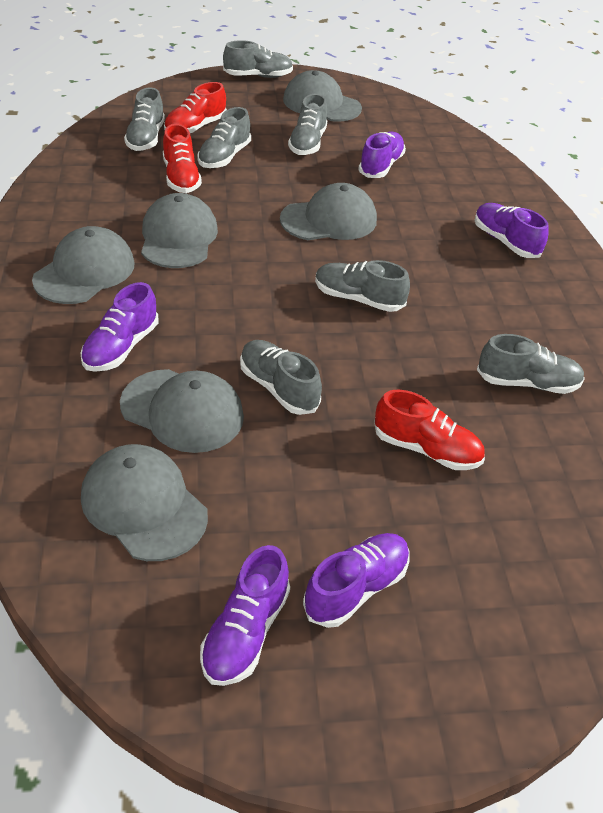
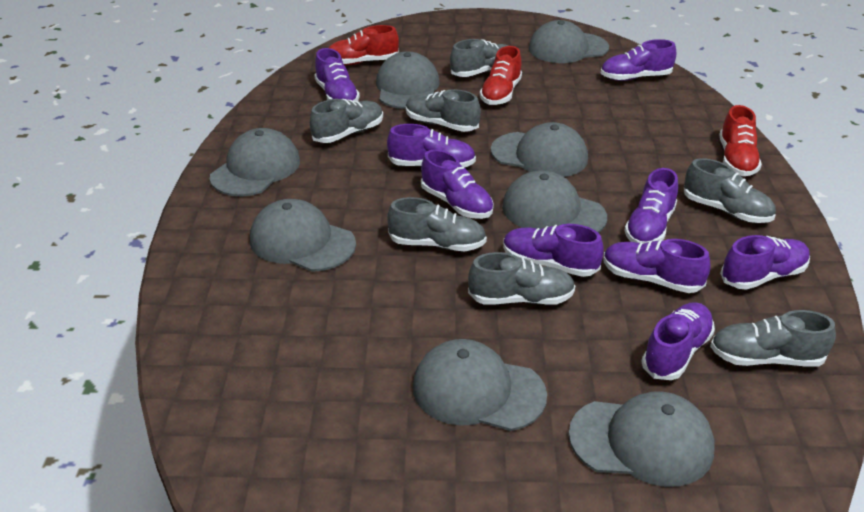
grey cap: 6 -> 8
purple shoe: 5 -> 9

